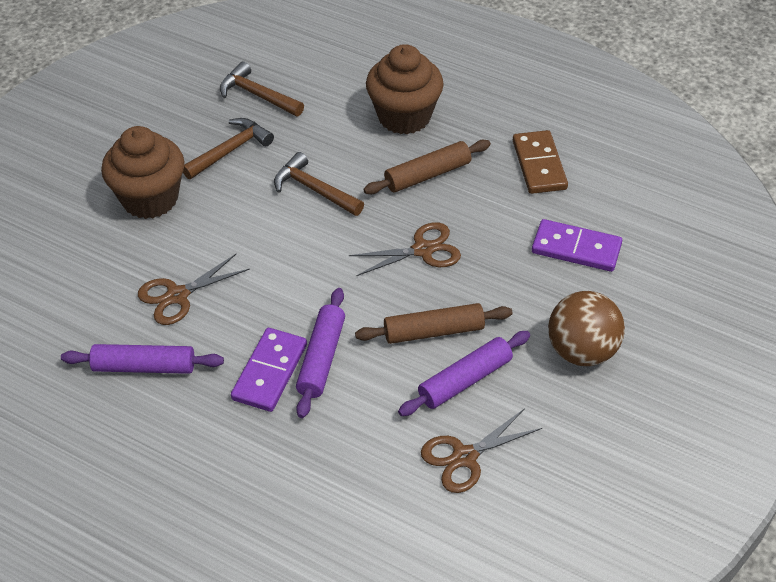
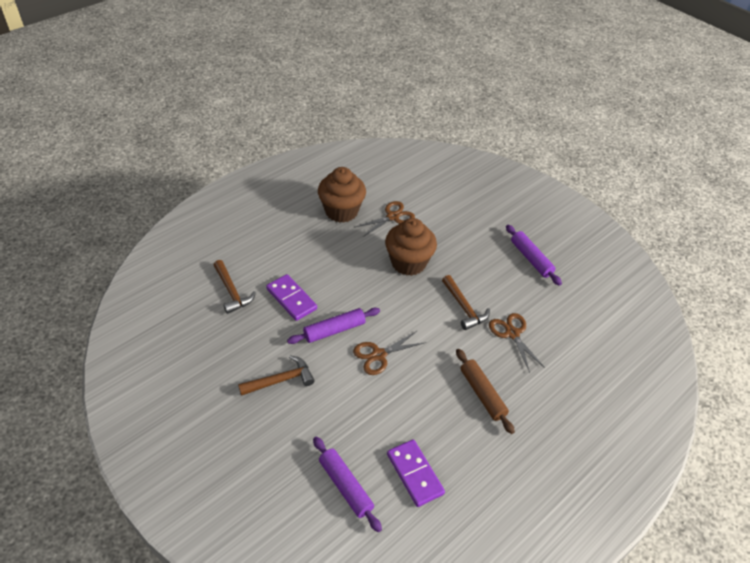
brown ball: 1 -> 0
brown domino: 1 -> 0
brown rolling pin: 2 -> 1

